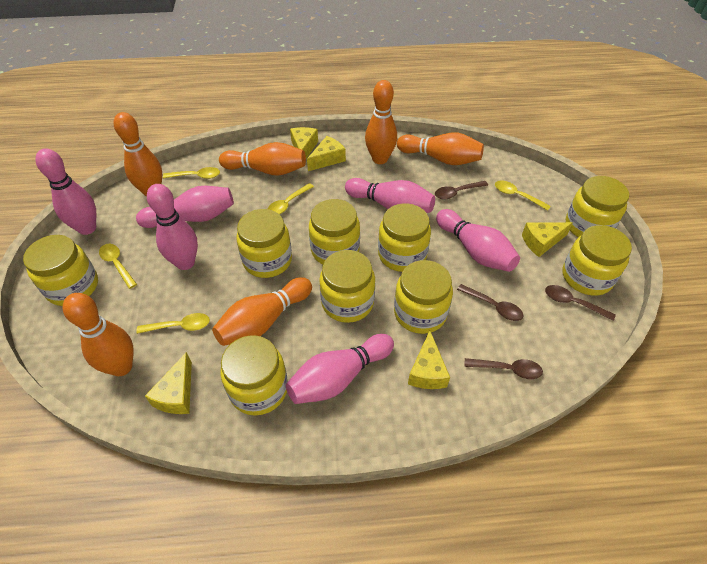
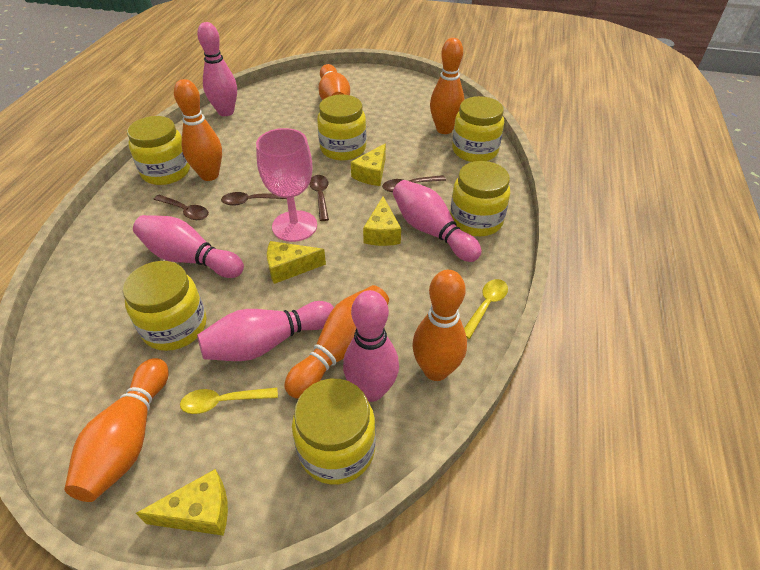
pink bowling pin: 6 -> 5
pink goblet: 0 -> 1
yellow cheese: 5 -> 4
yellow jar: 9 -> 6
yellow spoon: 5 -> 2

